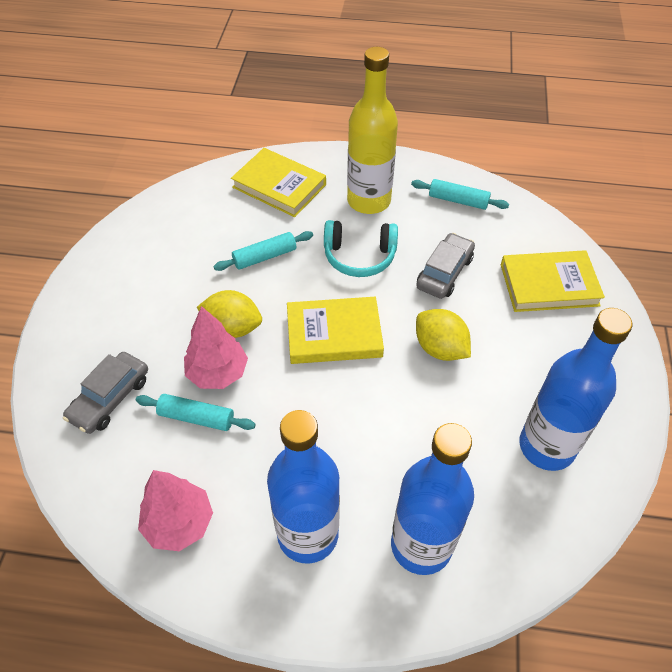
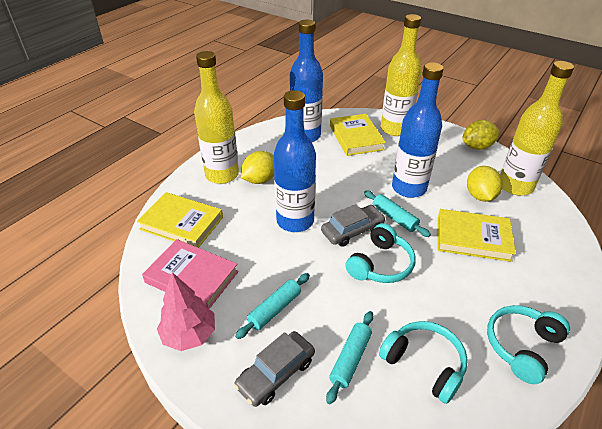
pink book: 0 -> 1
pink tree: 2 -> 1
turquoise headphones: 1 -> 3
yellow bottle: 1 -> 3
yellow lemon: 2 -> 3

